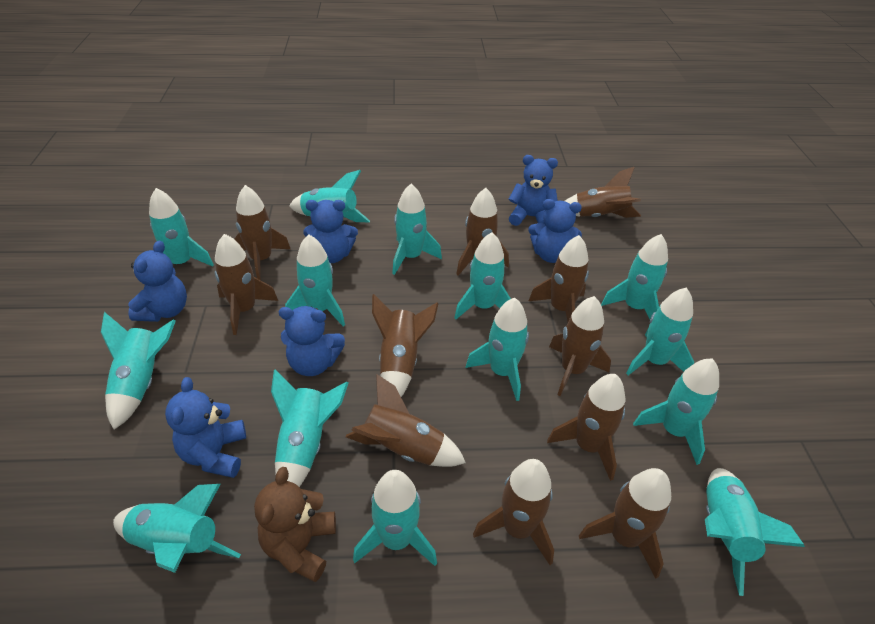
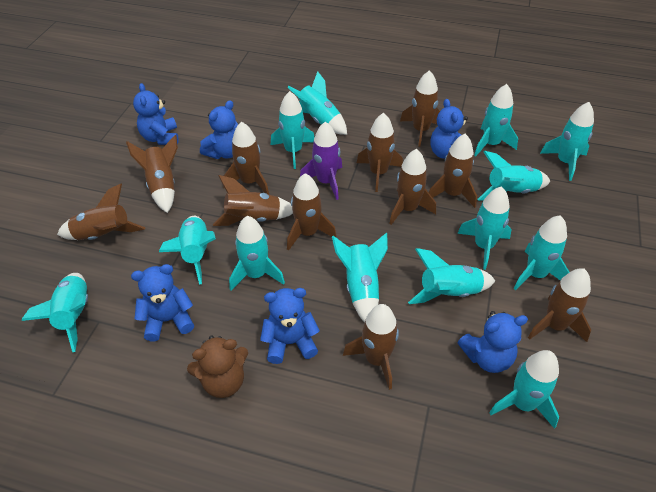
purple rocket: 0 -> 1
turquoise rocket: 14 -> 13

